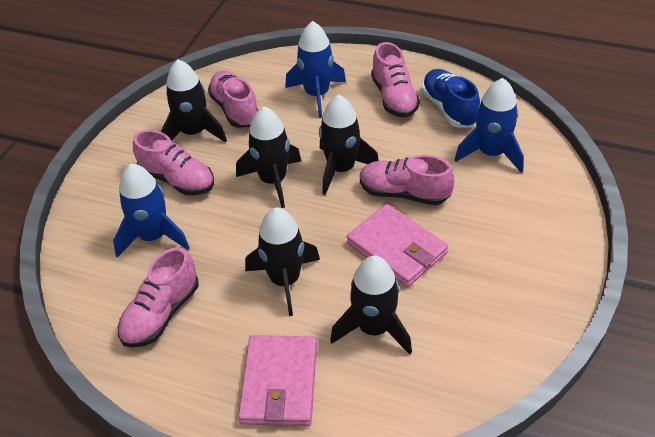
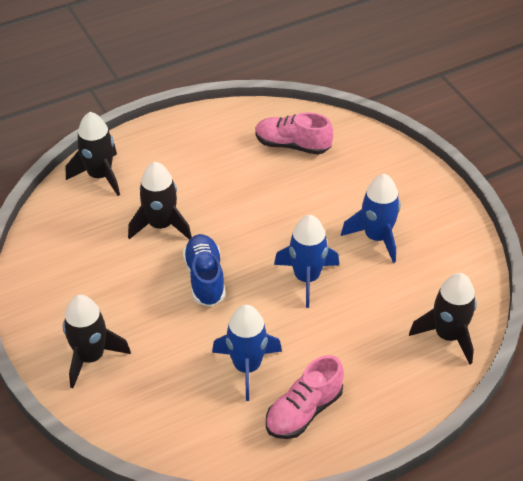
black rocket: 5 -> 4
pink shoe: 5 -> 2
pink wallet: 2 -> 0

